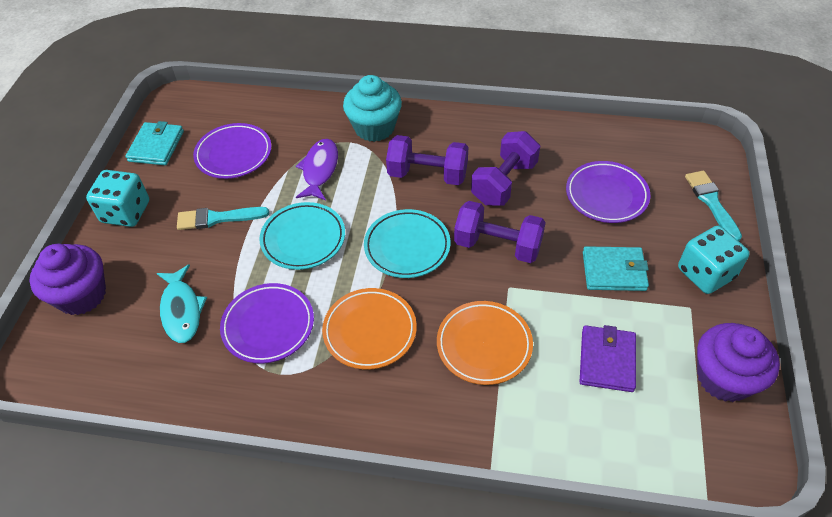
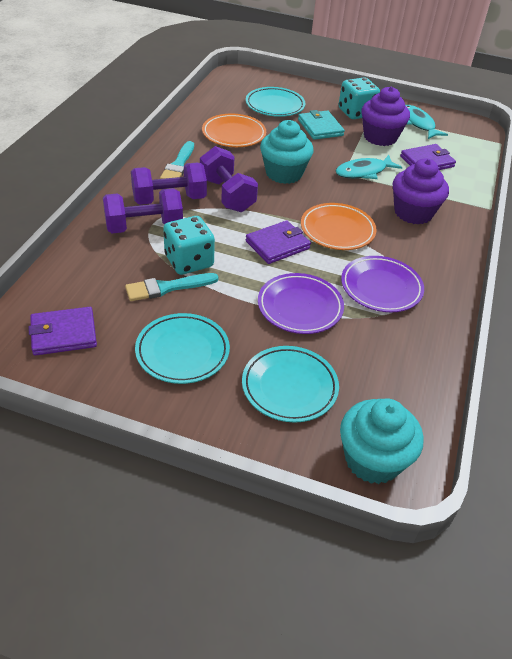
purple fish: 1 -> 0
purple plate: 3 -> 2
purple wallet: 1 -> 3
turquoise cupcake: 1 -> 2
turquoise fish: 1 -> 2
turquoise plate: 2 -> 3
turquoise wallet: 2 -> 1

